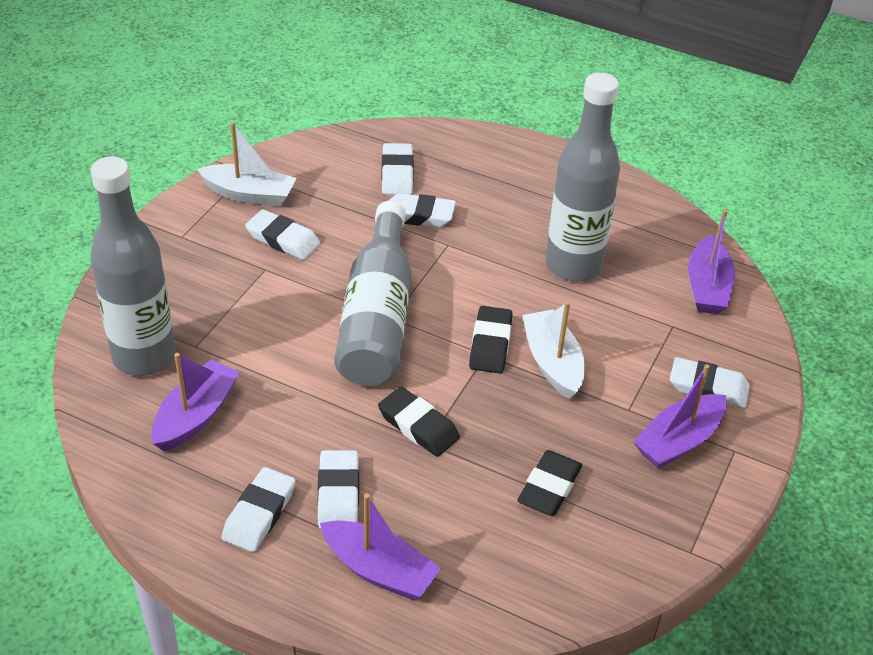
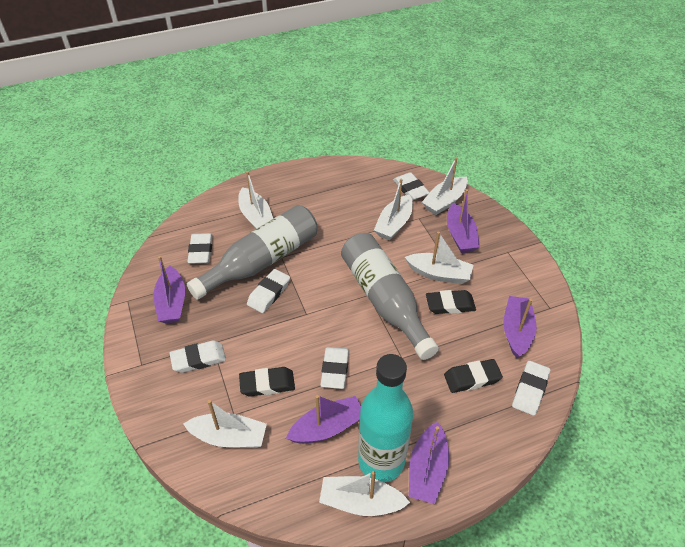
grey bottle: 3 -> 2
purple boat: 4 -> 5
turquoise bottle: 0 -> 1
white boat: 2 -> 6

